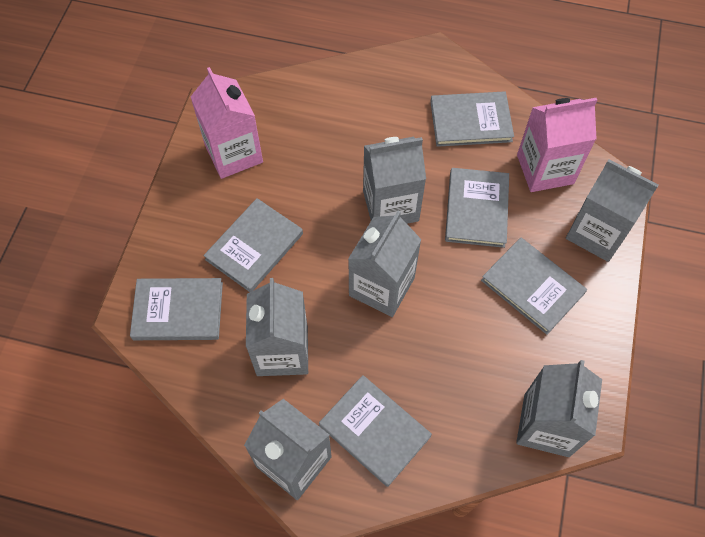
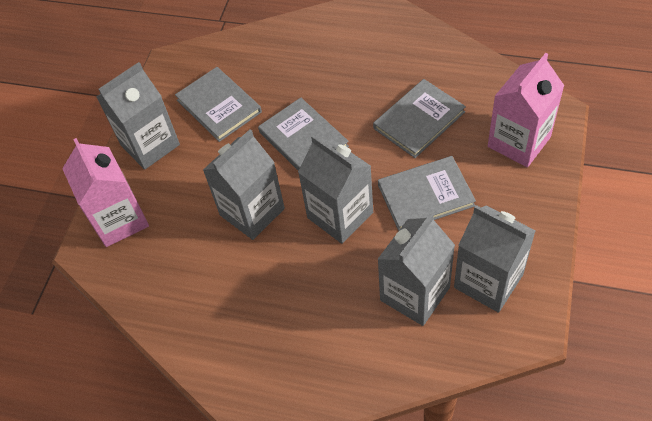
grey book: 6 -> 4
grey carton: 6 -> 5

